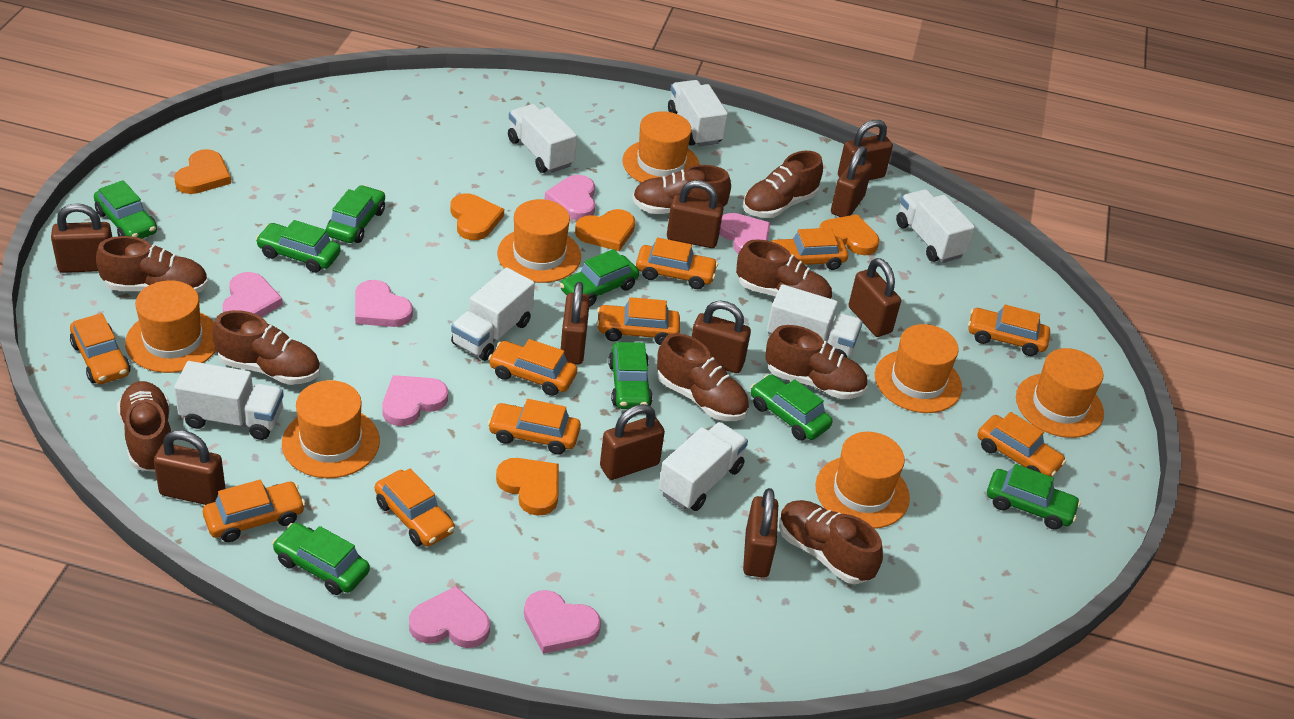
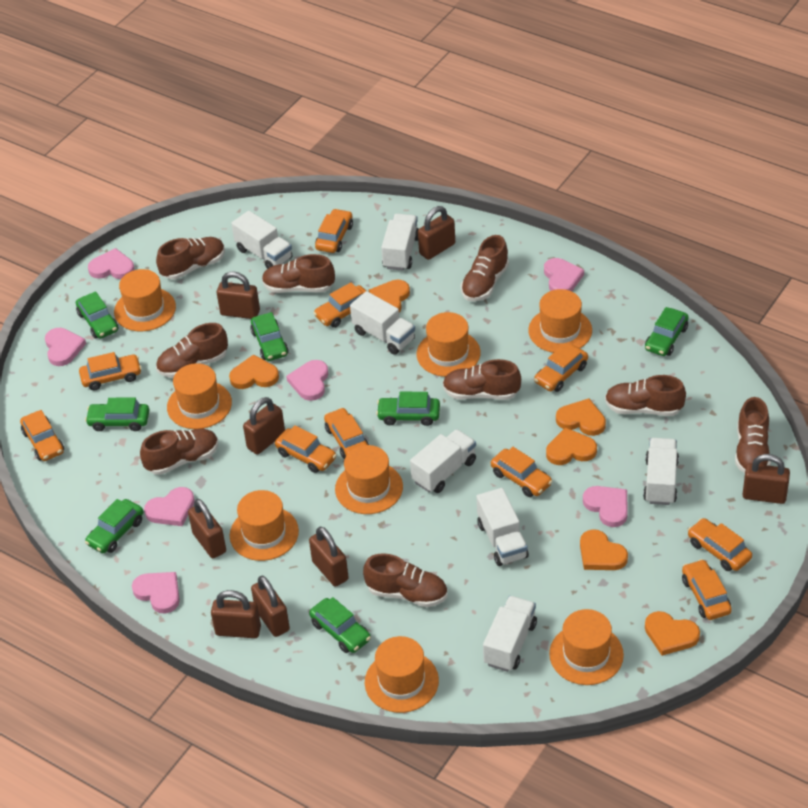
brown padlock: 10 -> 8
green car: 8 -> 7
orange hat: 7 -> 8
orange heart: 5 -> 6

